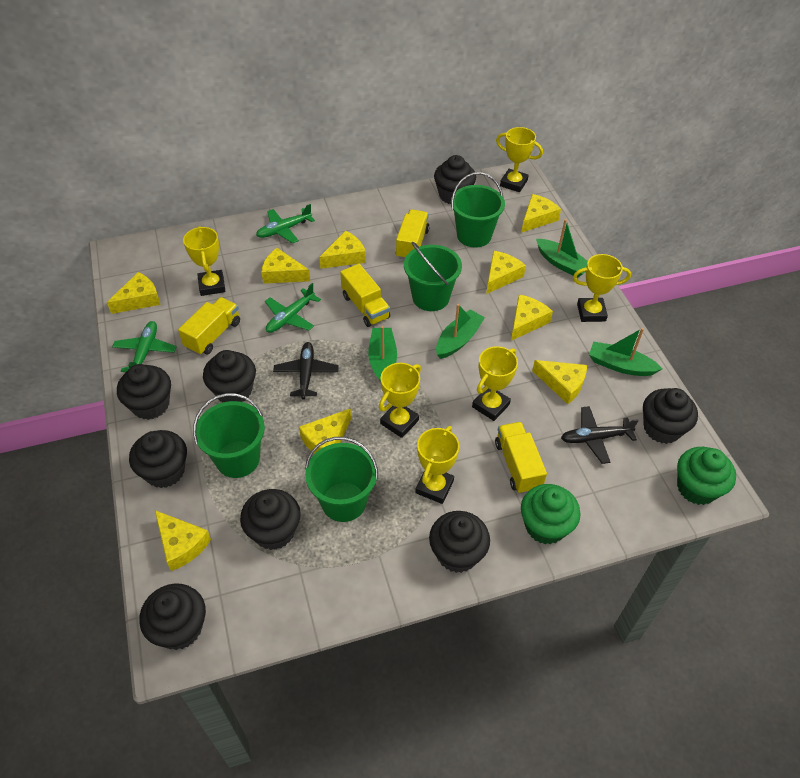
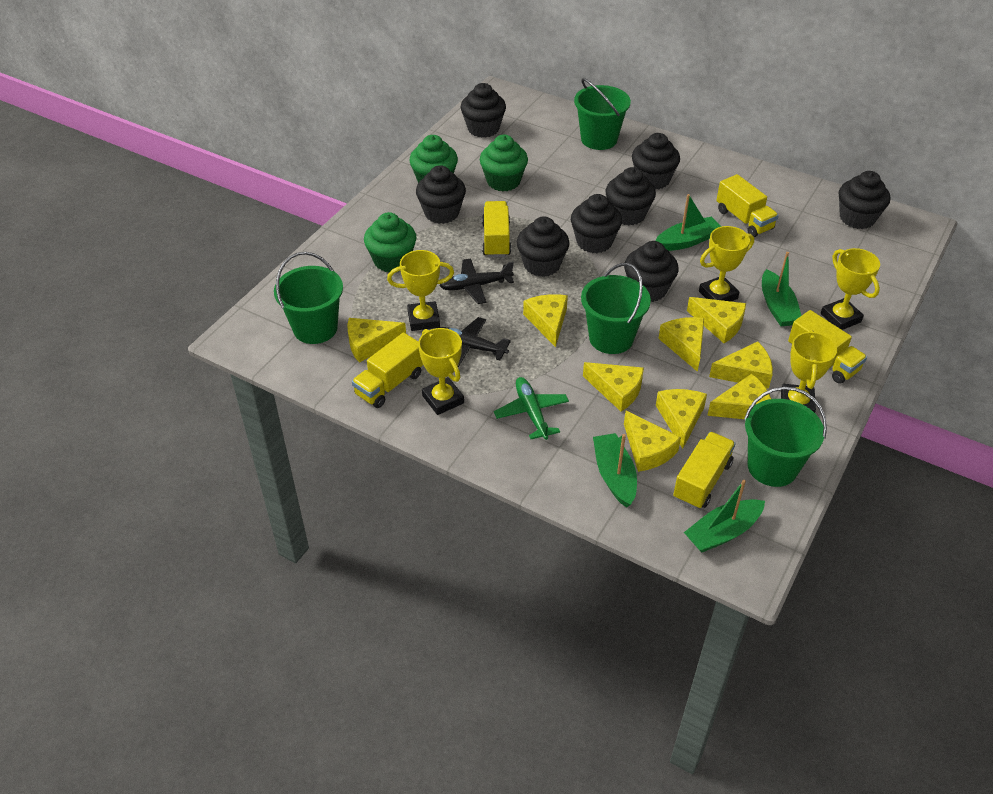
green cupcake: 2 -> 3
green plane: 3 -> 1
yellow trophy: 6 -> 5
yellow truck: 4 -> 5

